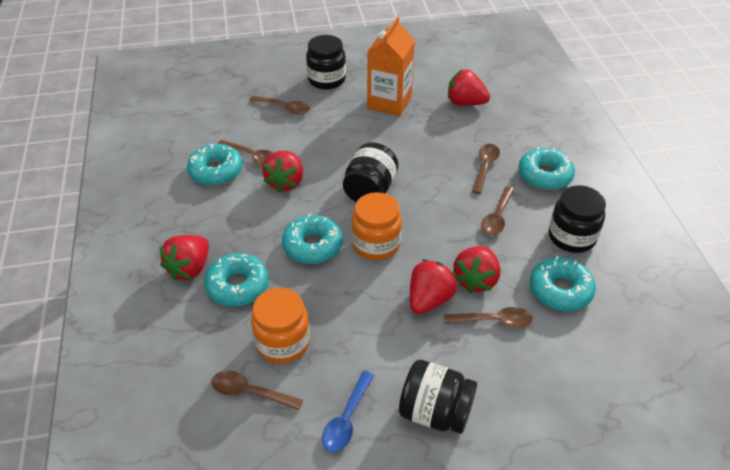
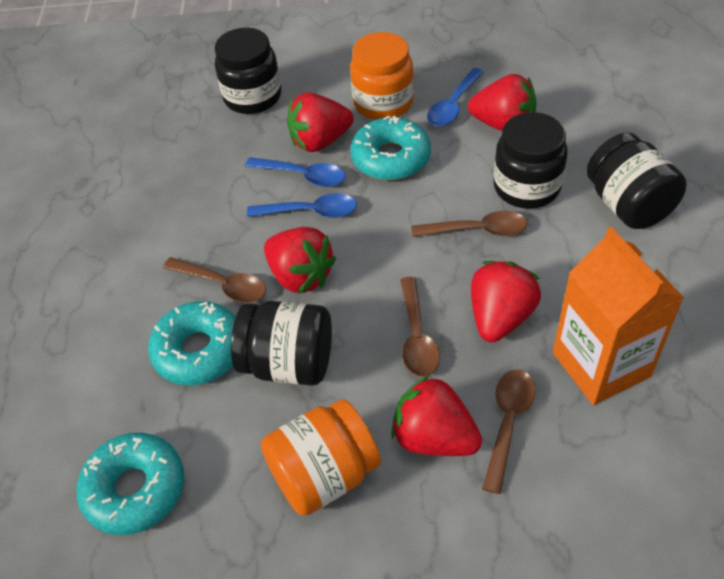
blue spoon: 1 -> 3
brown spoon: 6 -> 4
turquoise donut: 5 -> 3

